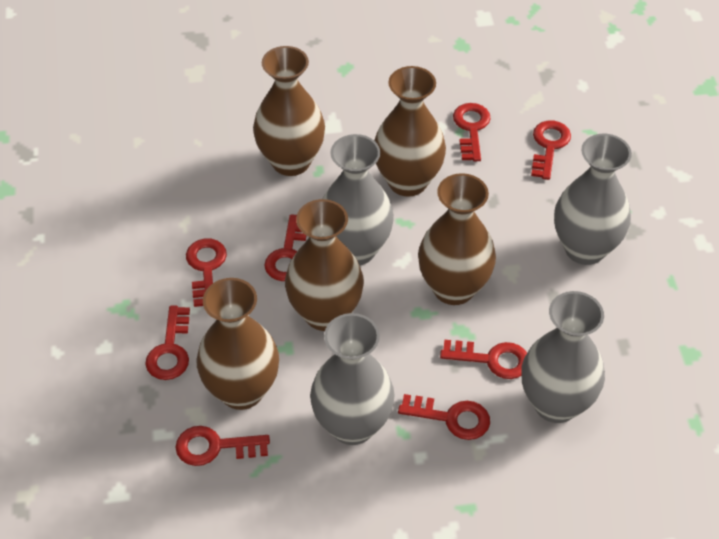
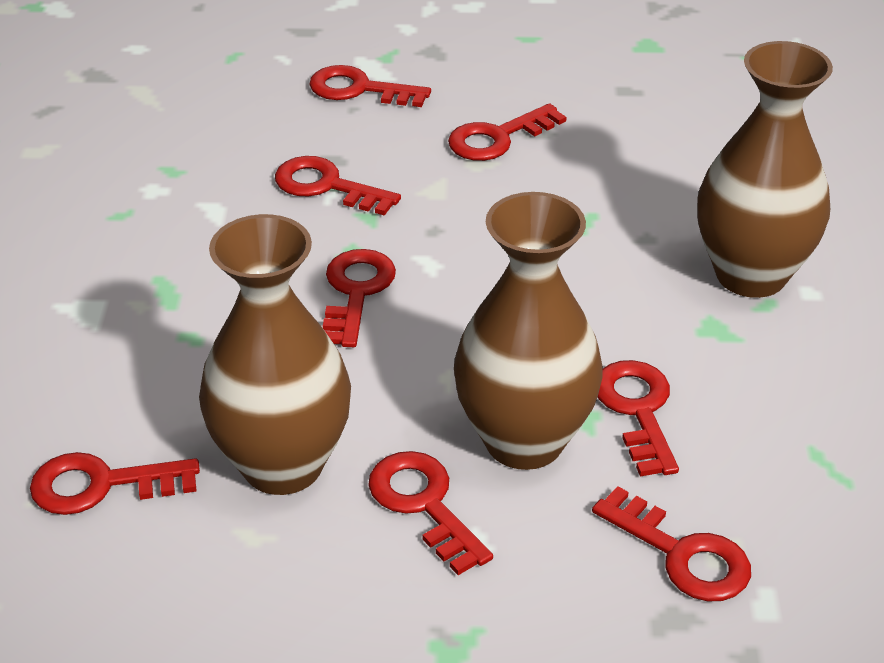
brown vase: 5 -> 3
grey vase: 4 -> 0

